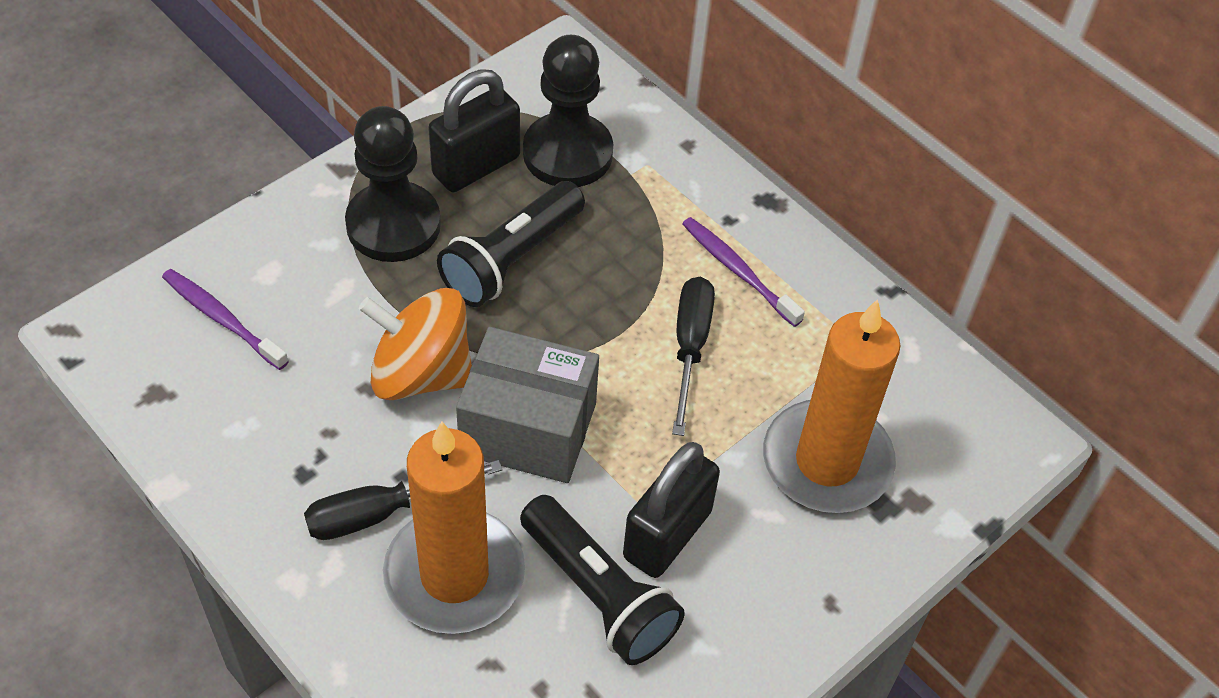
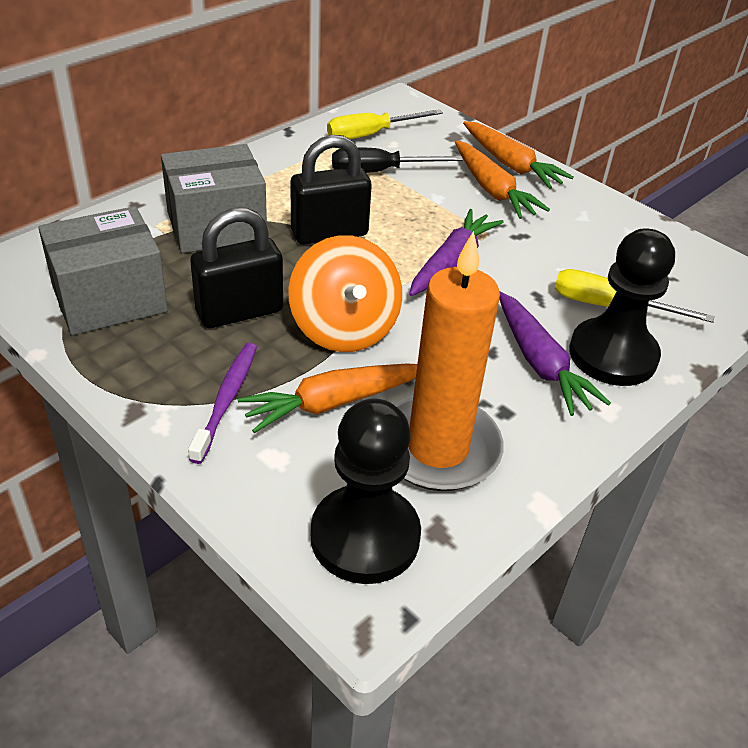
black flashlight: 2 -> 0
black screwdriver: 2 -> 1
grey box: 1 -> 2
orange candle: 2 -> 1
orange carrot: 0 -> 3
purple carrot: 0 -> 2
purple toothbrush: 2 -> 1
yellow screwdriver: 0 -> 2

